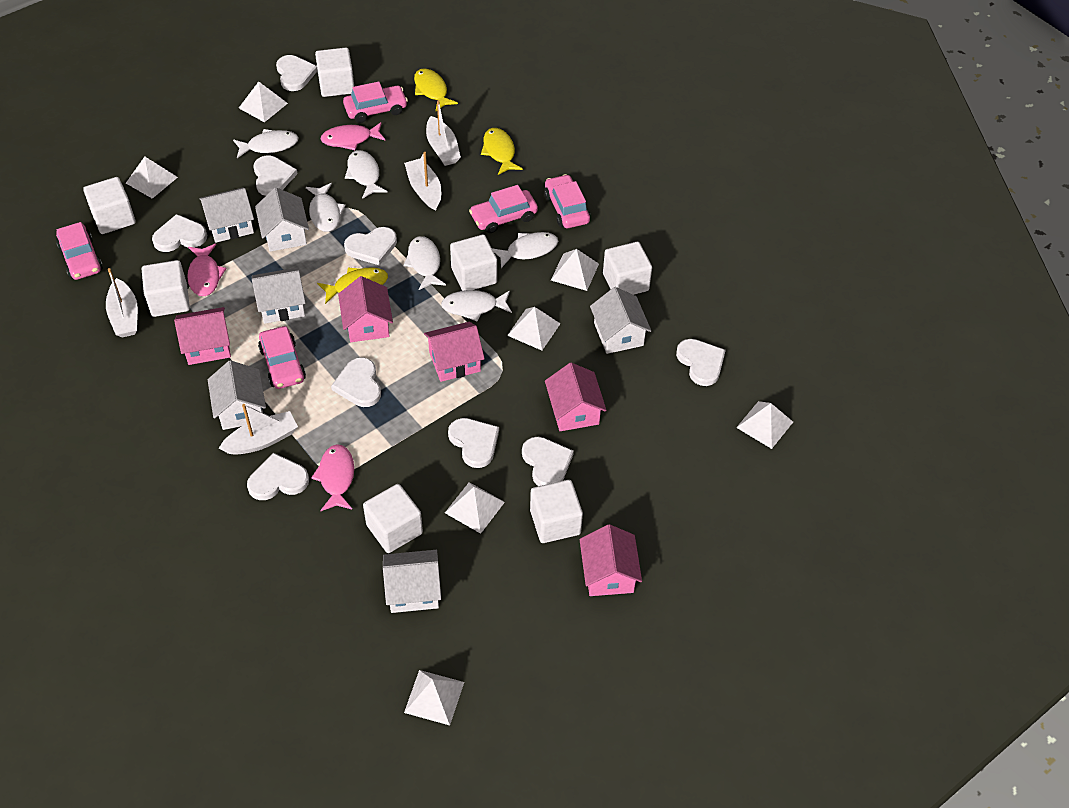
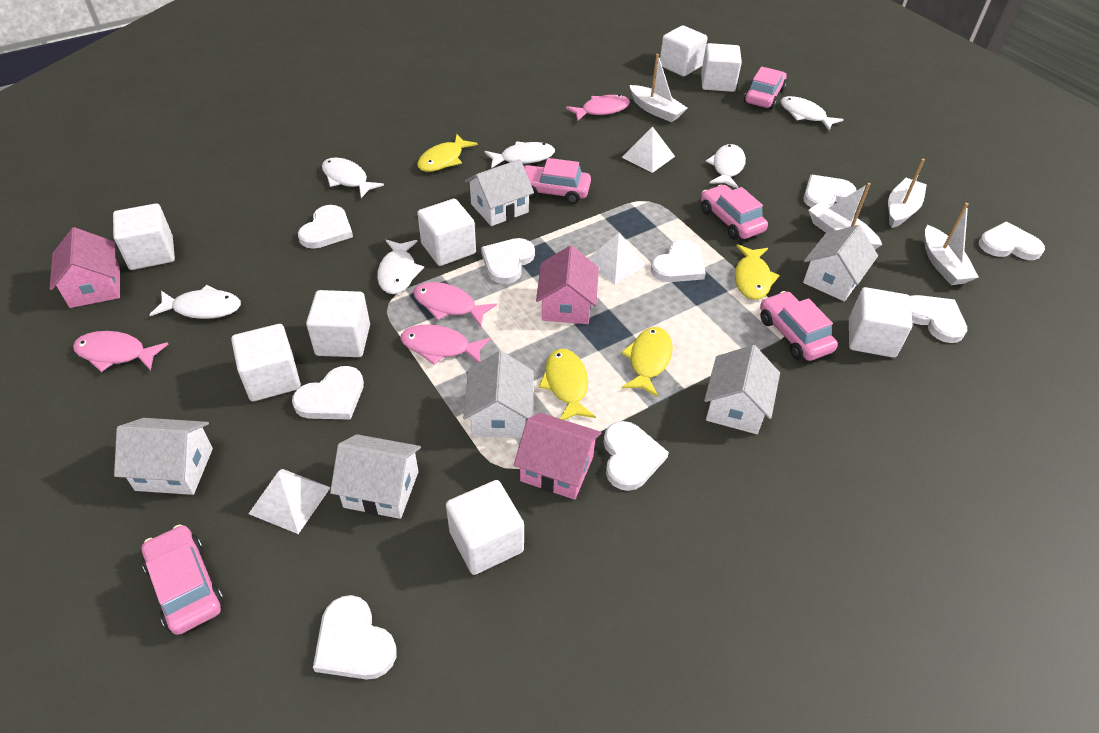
pink fish: 3 -> 4
pink house: 5 -> 3
white cube: 7 -> 8
white pyramid: 7 -> 3
yellow fish: 3 -> 4

